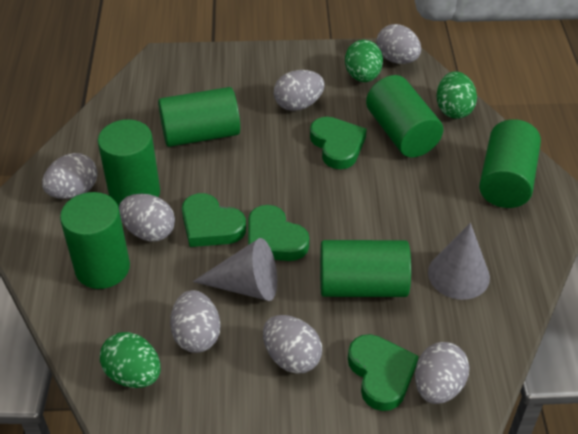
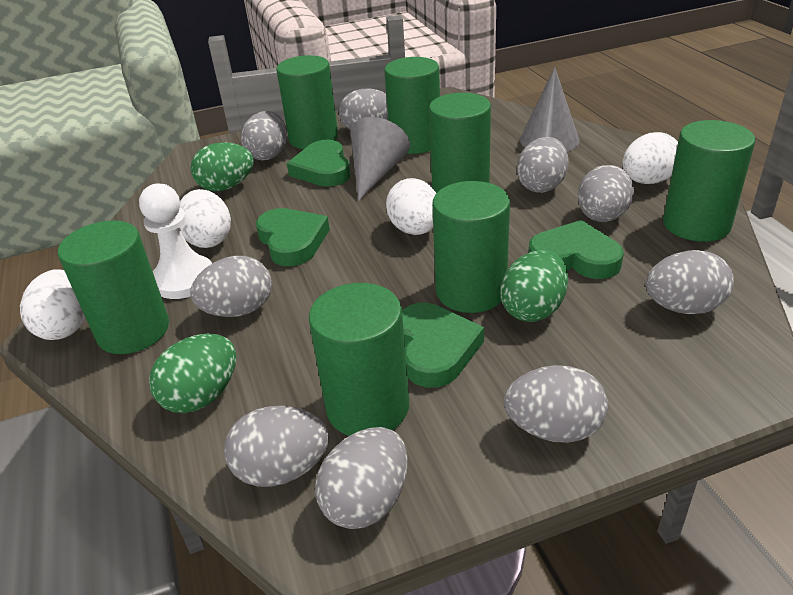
green cylinder: 6 -> 7
grey egg: 7 -> 9
white egg: 0 -> 4
white pawn: 0 -> 1

